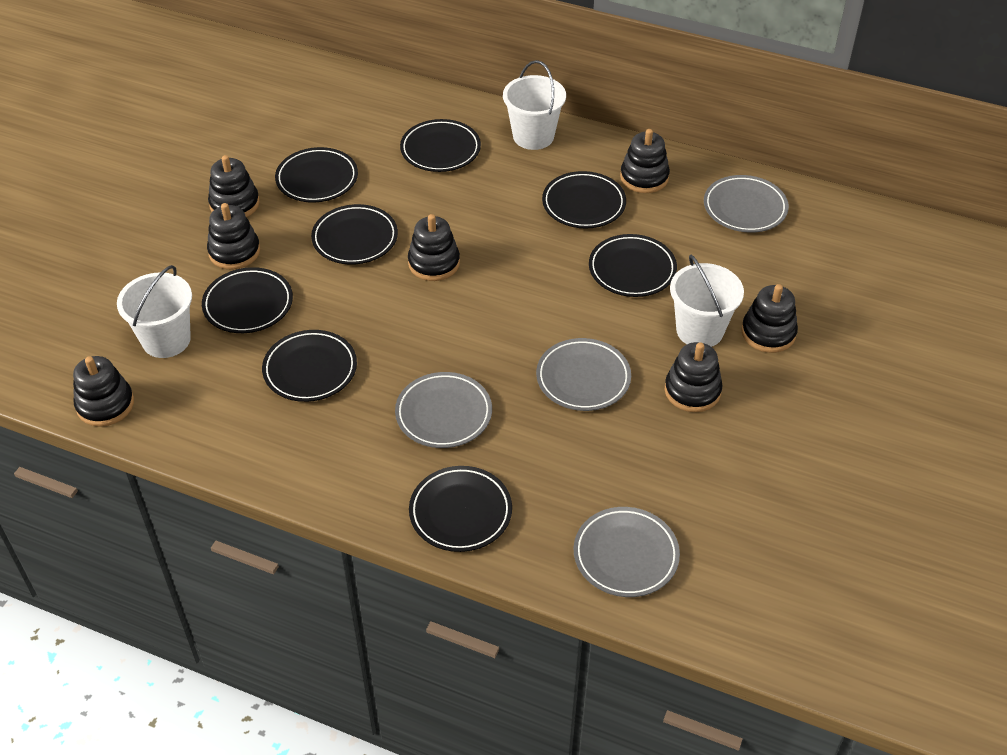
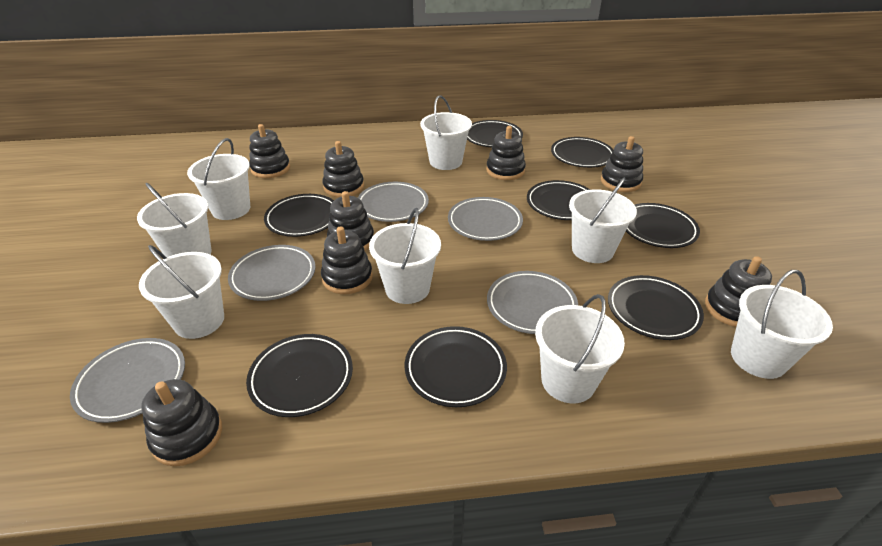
black stacking toy: 7 -> 8
grey plate: 4 -> 5
white bucket: 3 -> 8

